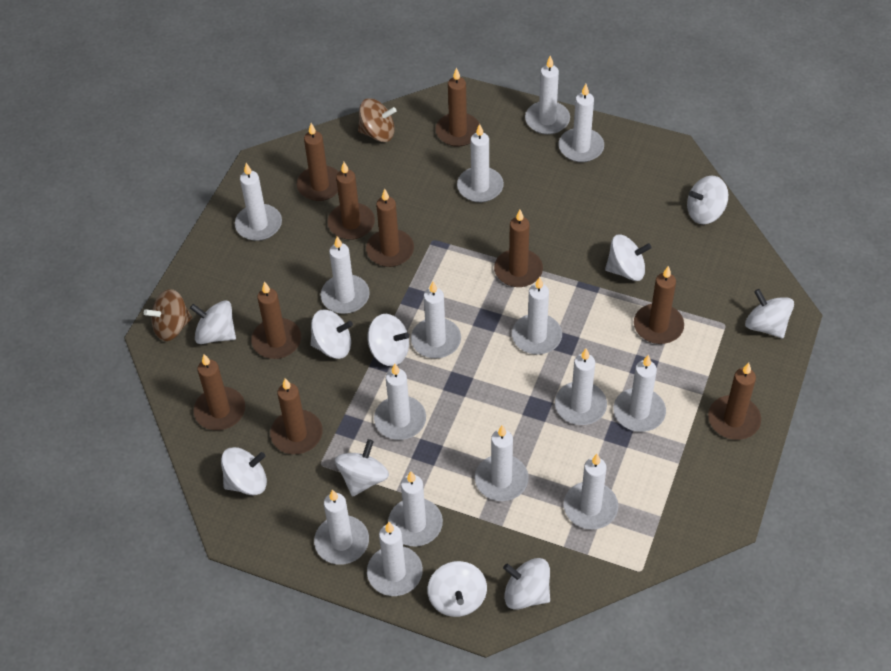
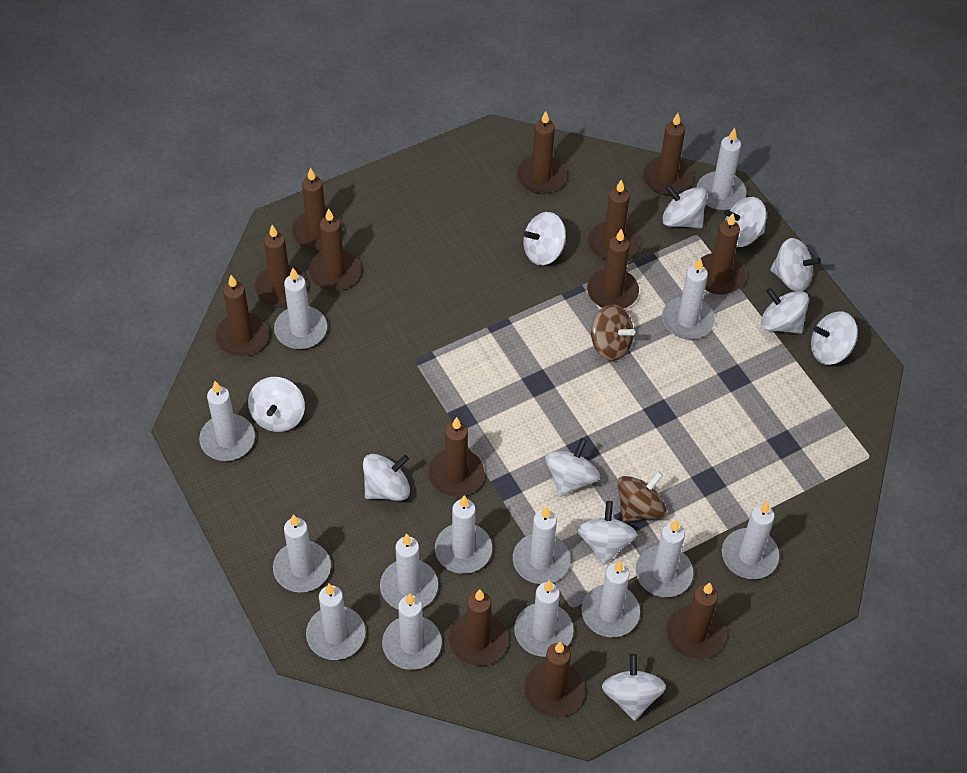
brown candle: 10 -> 13
white candle: 15 -> 14
white spinning top: 10 -> 11

